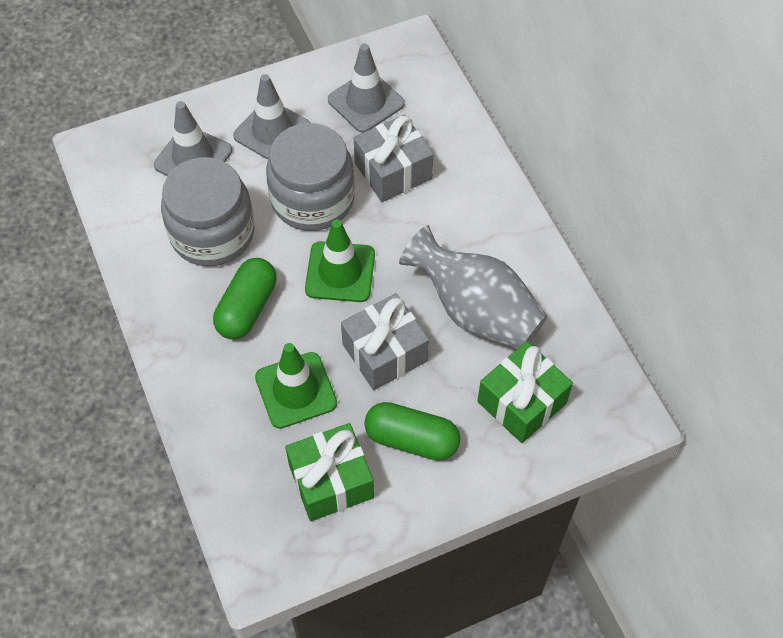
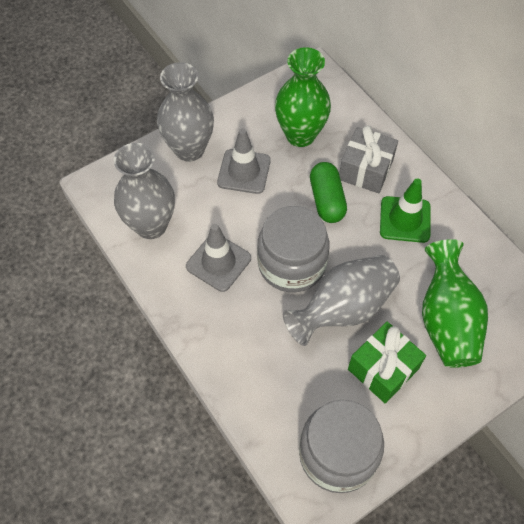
green capsule: 2 -> 1
green gift: 2 -> 1
green traffic cone: 2 -> 1
green vase: 0 -> 2
grey gift: 2 -> 1
grey traffic cone: 3 -> 2
grey vase: 1 -> 3

